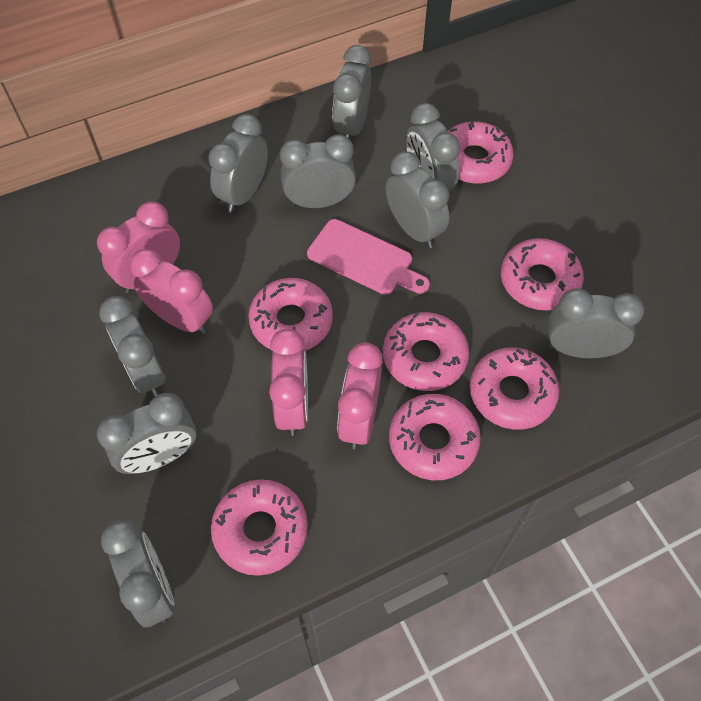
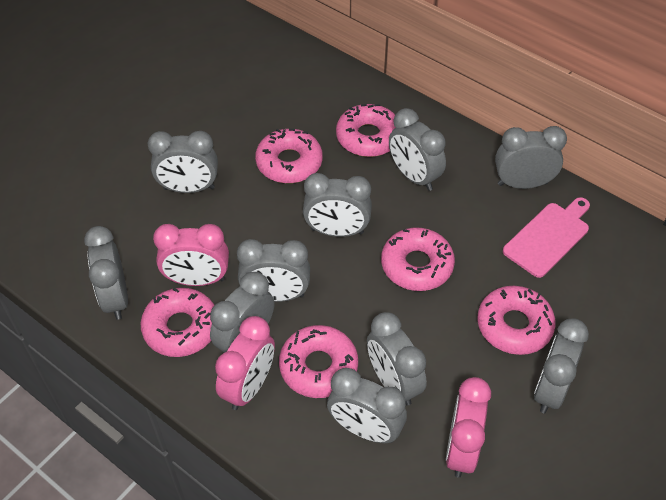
grey clock: 9 -> 10
pink clock: 4 -> 3
pink donut: 7 -> 6

